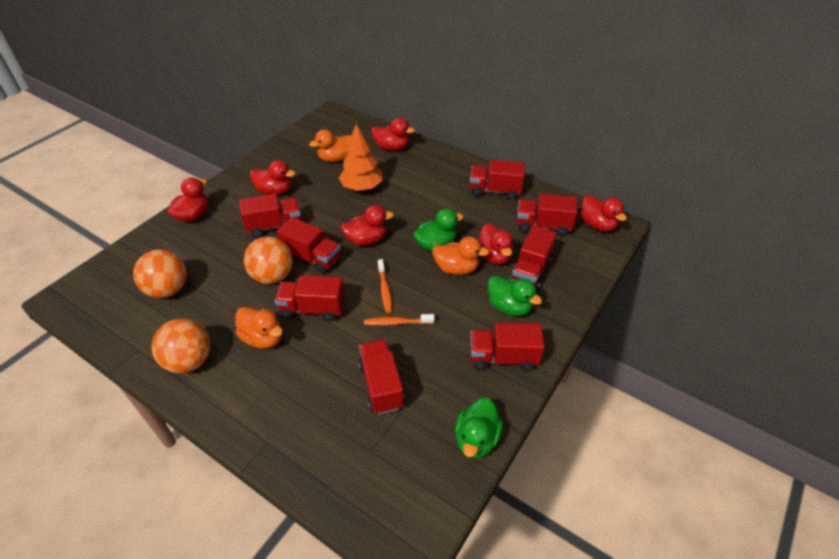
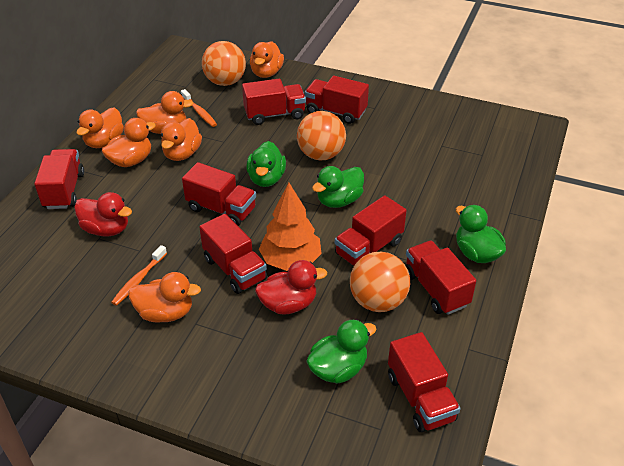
green duck: 3 -> 4
orange duck: 3 -> 6
red duck: 6 -> 2

